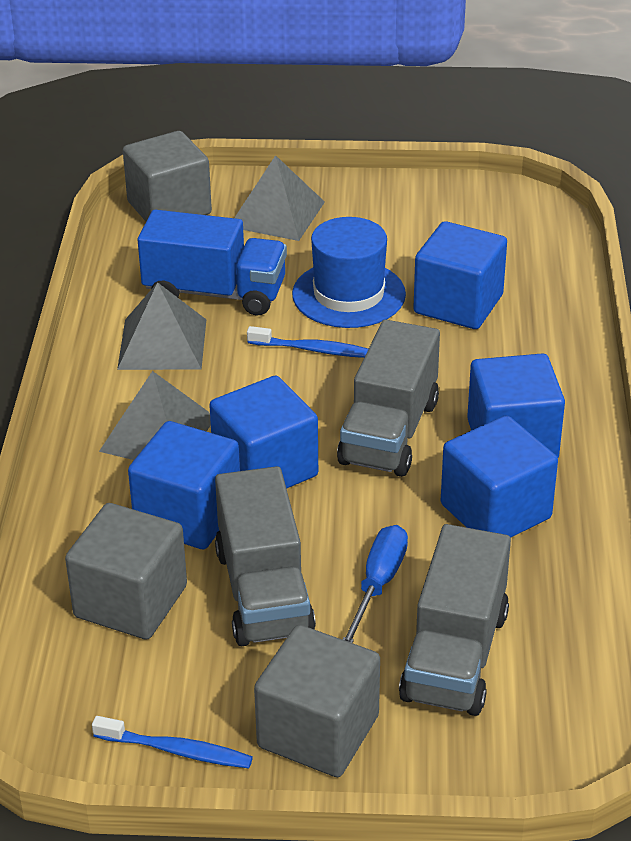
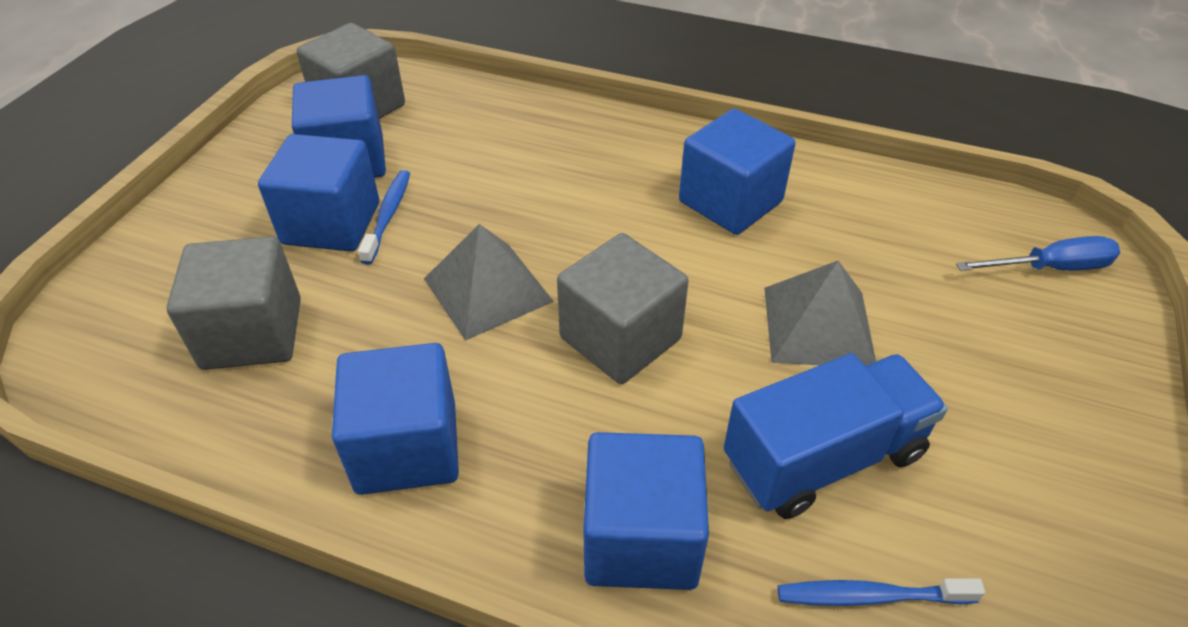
blue hat: 1 -> 0
grey pyramid: 3 -> 2
grey truck: 3 -> 0

